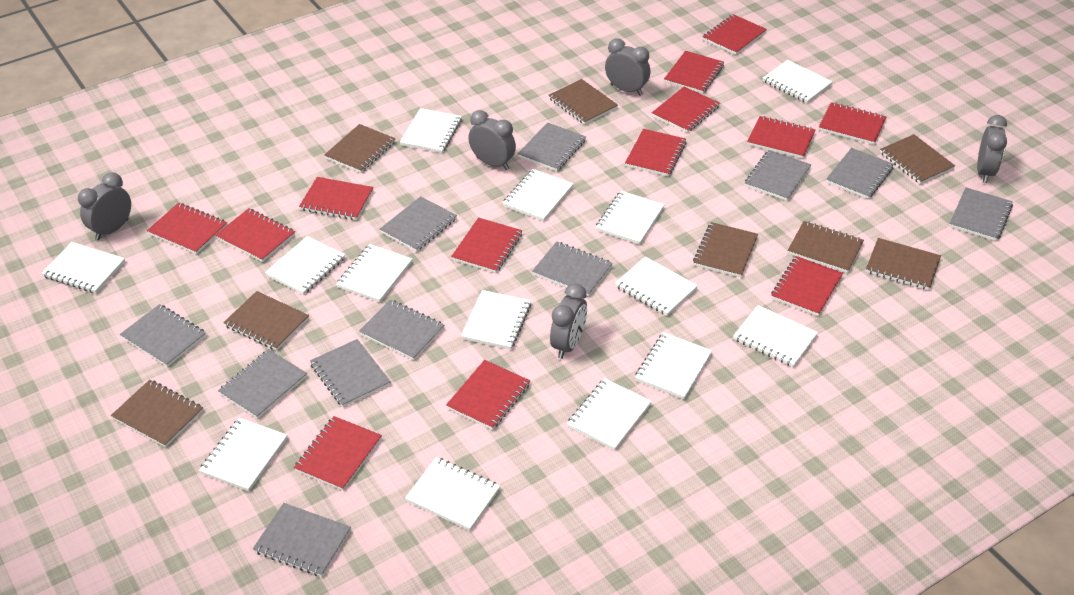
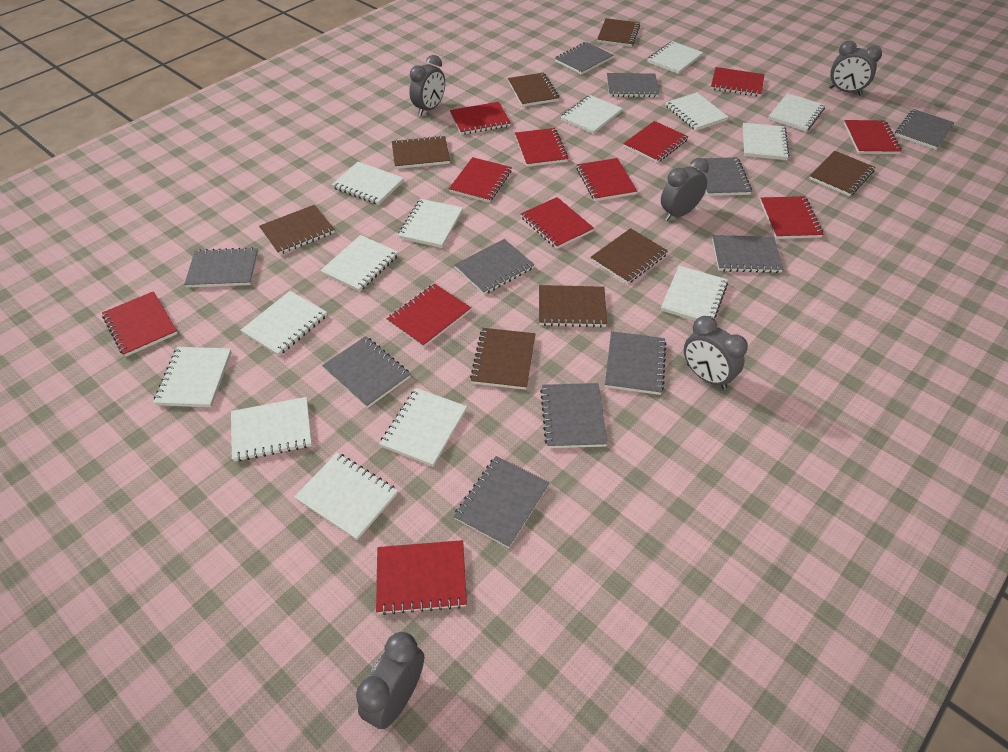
red notebook: 13 -> 12

